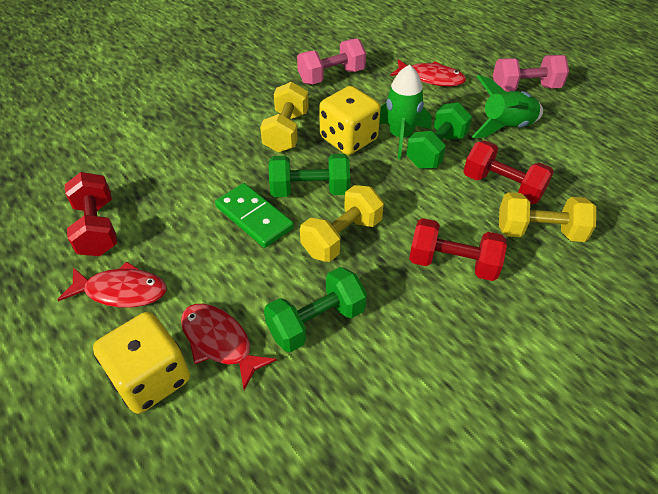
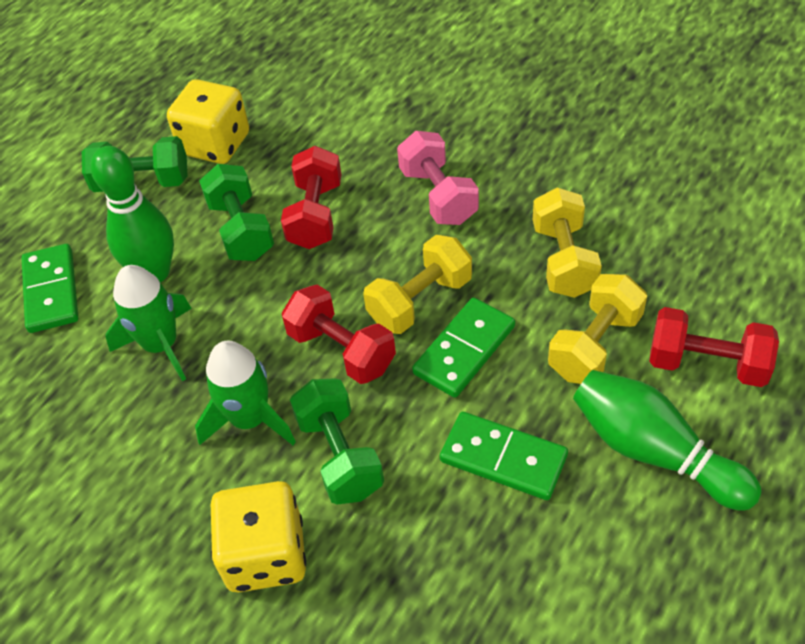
green bowling pin: 0 -> 2
green domino: 1 -> 3
pink dumbbell: 2 -> 1
red fish: 3 -> 0

